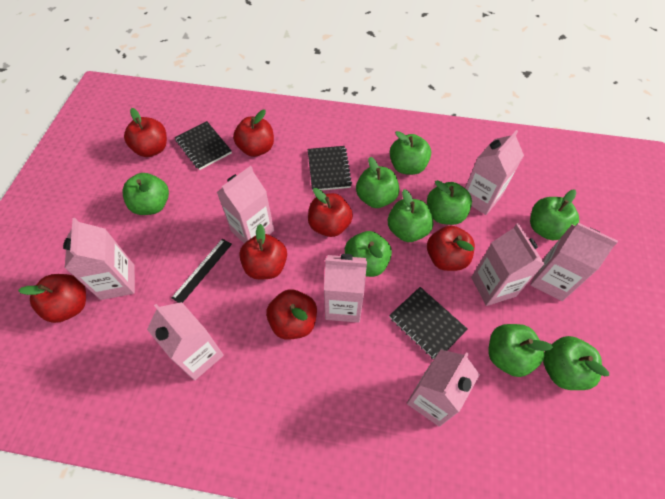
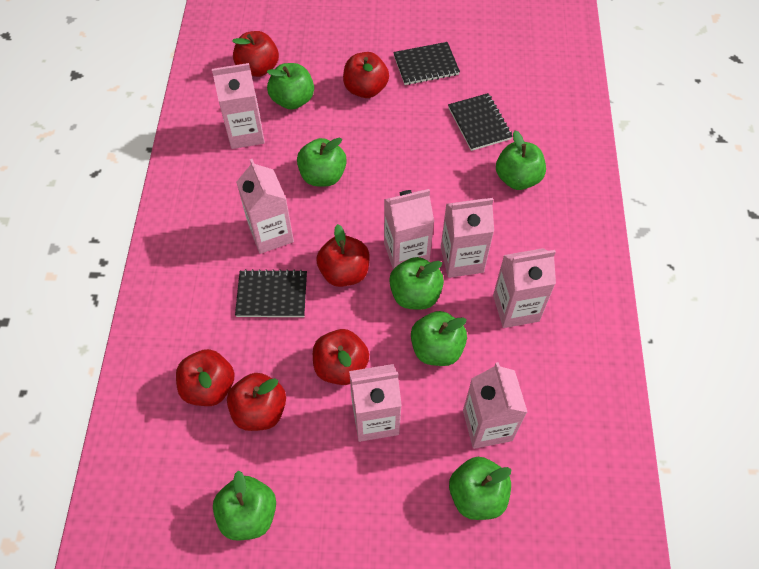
black ruler: 1 -> 0
green apple: 9 -> 7
pink carton: 8 -> 7
red apple: 7 -> 6

